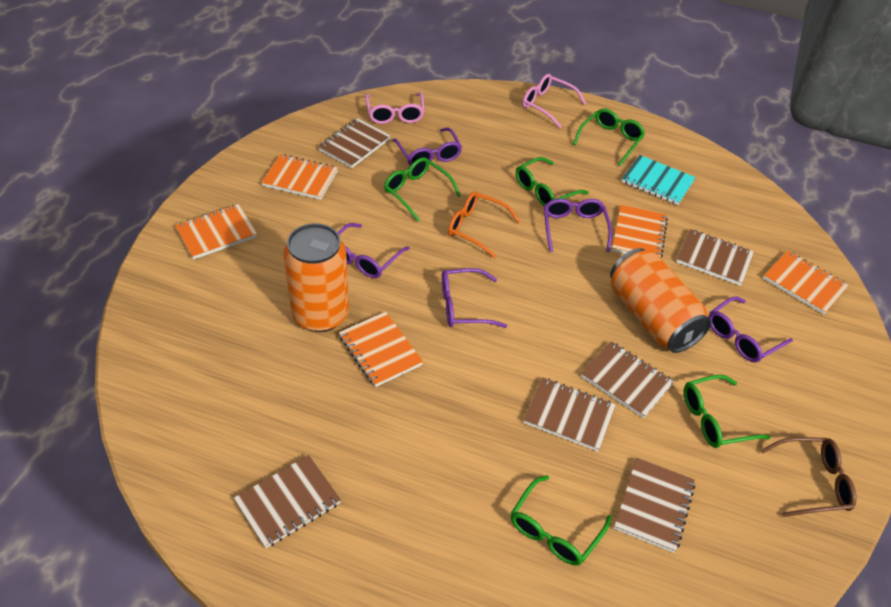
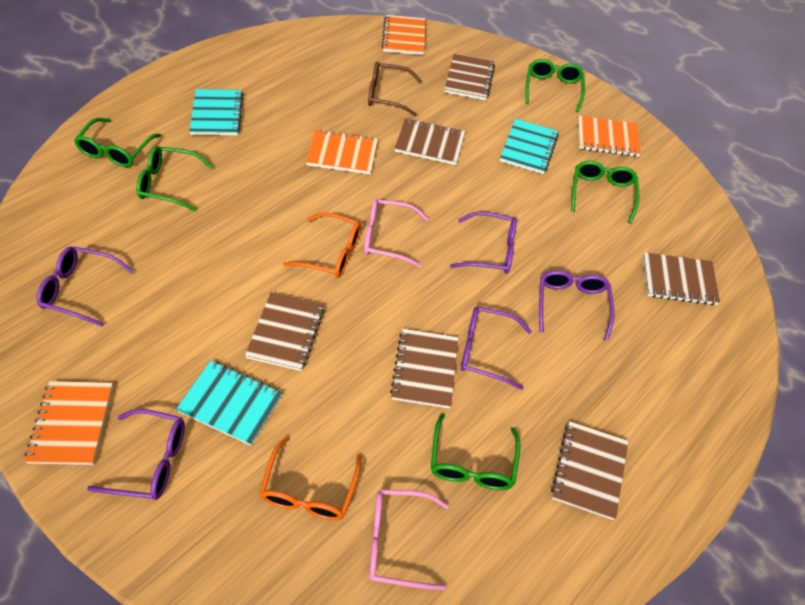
orange can: 2 -> 0
orange glasses: 1 -> 2
orange notebook: 5 -> 4
turquoise notebook: 1 -> 3

